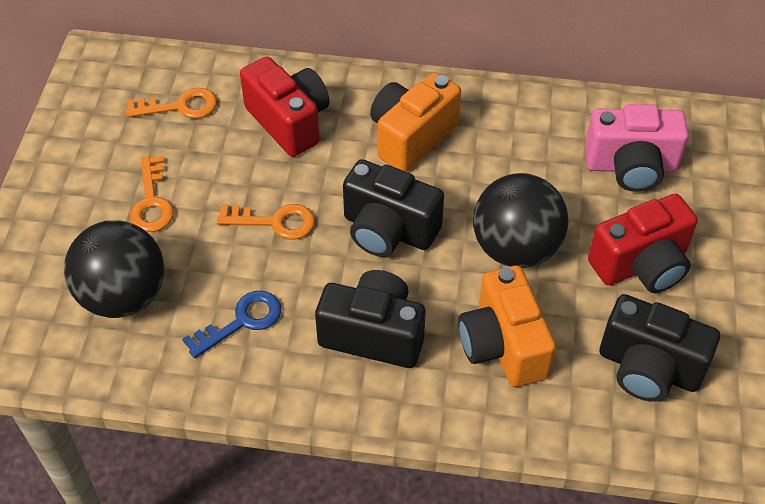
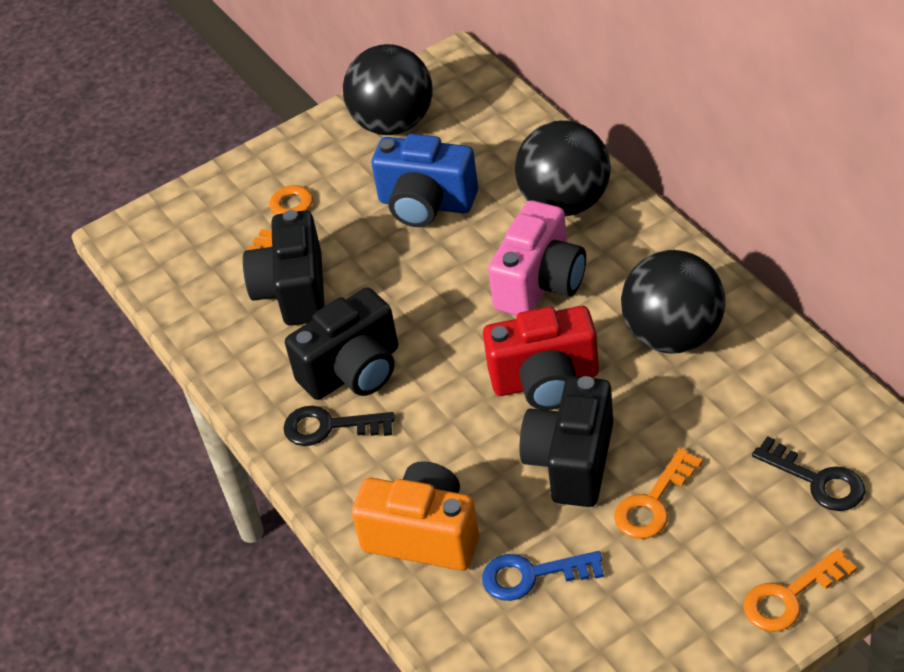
black ball: 2 -> 3
black key: 0 -> 2
blue camera: 0 -> 1
orange camera: 2 -> 1
red camera: 2 -> 1

